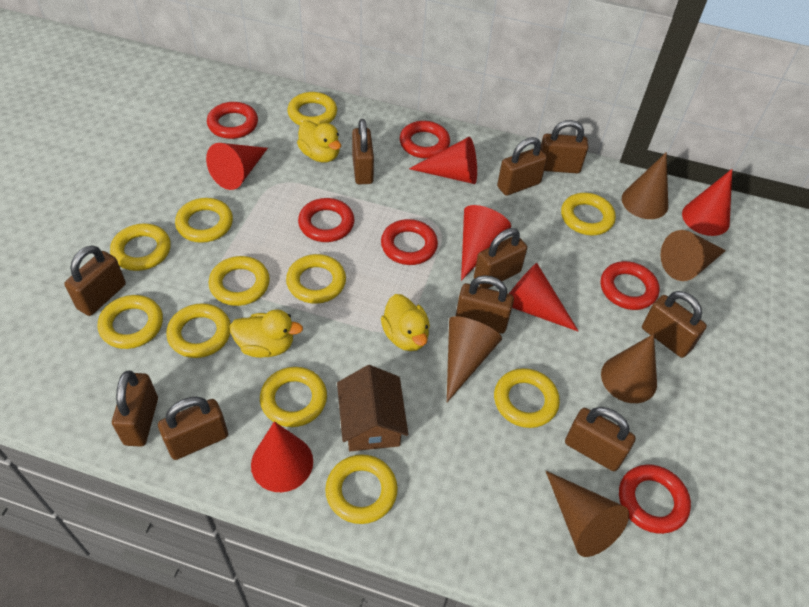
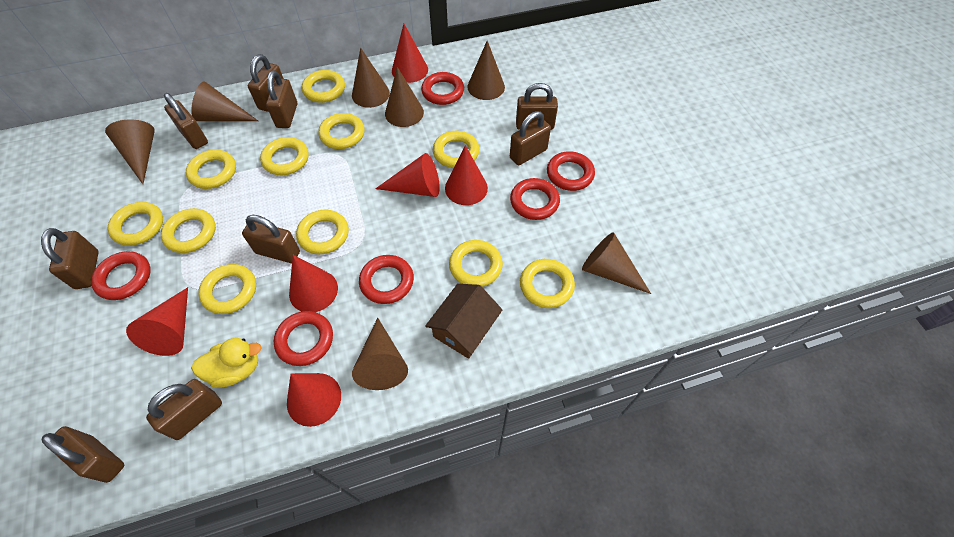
brown cone: 5 -> 7
brown padlock: 10 -> 9
yellow duck: 3 -> 1

